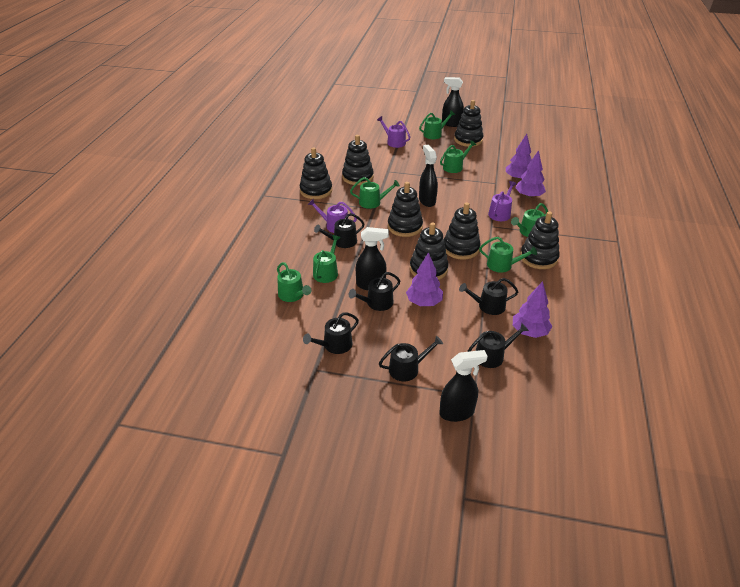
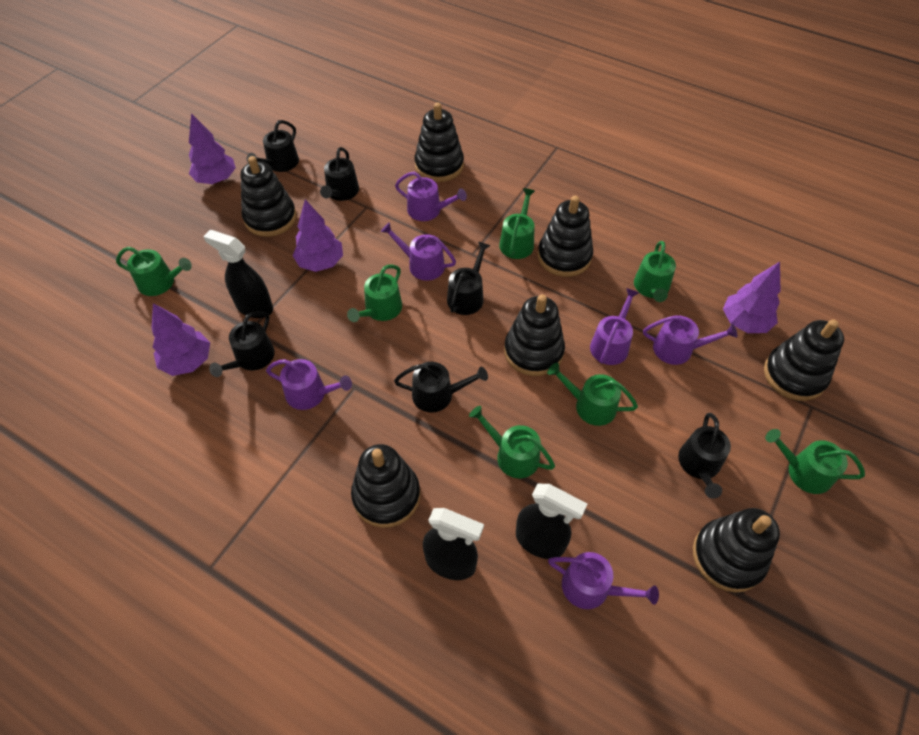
black spray bottle: 4 -> 3
purple watering can: 3 -> 6

